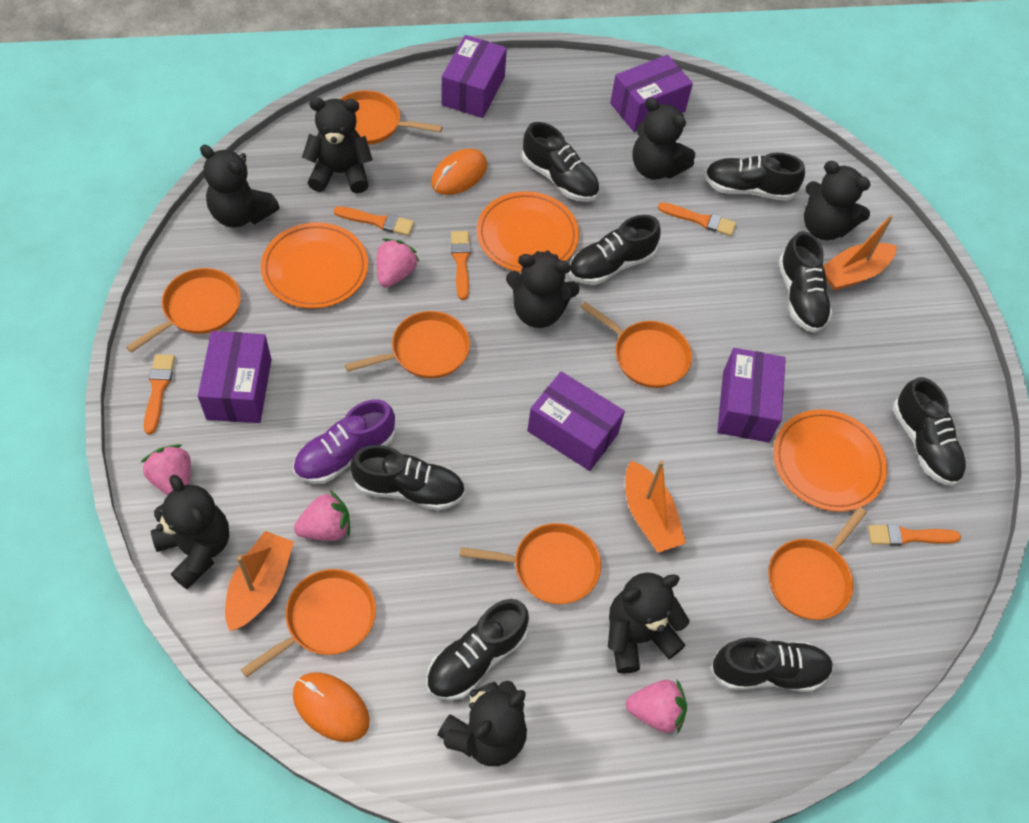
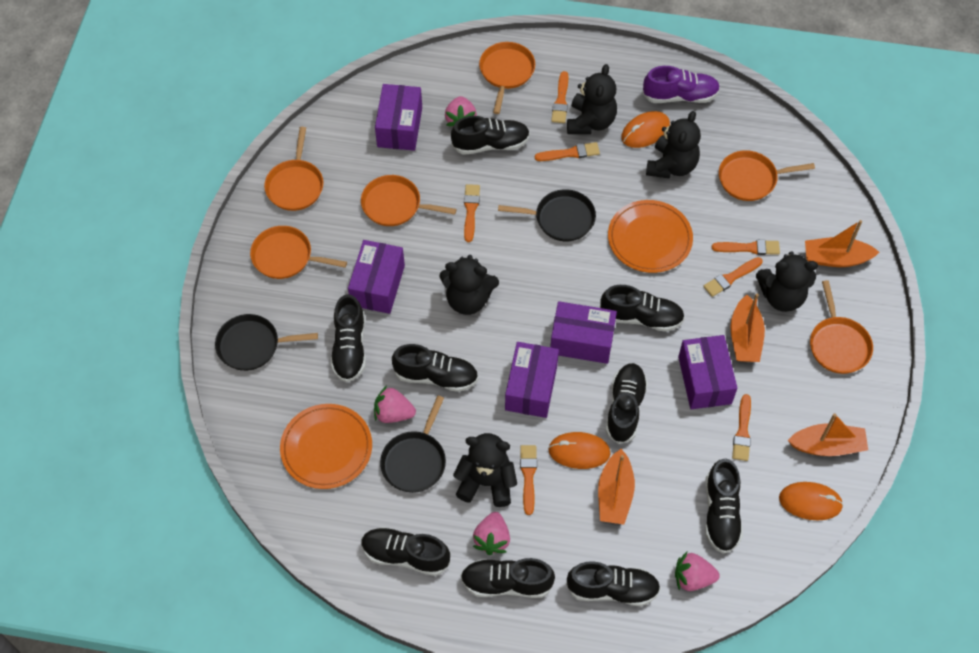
black pan: 0 -> 3
black shoe: 8 -> 9
black teddy bear: 8 -> 5
orange boat: 3 -> 4
orange brush: 5 -> 7
orange mouse: 2 -> 3
orange pan: 7 -> 6
orange plate: 3 -> 2

